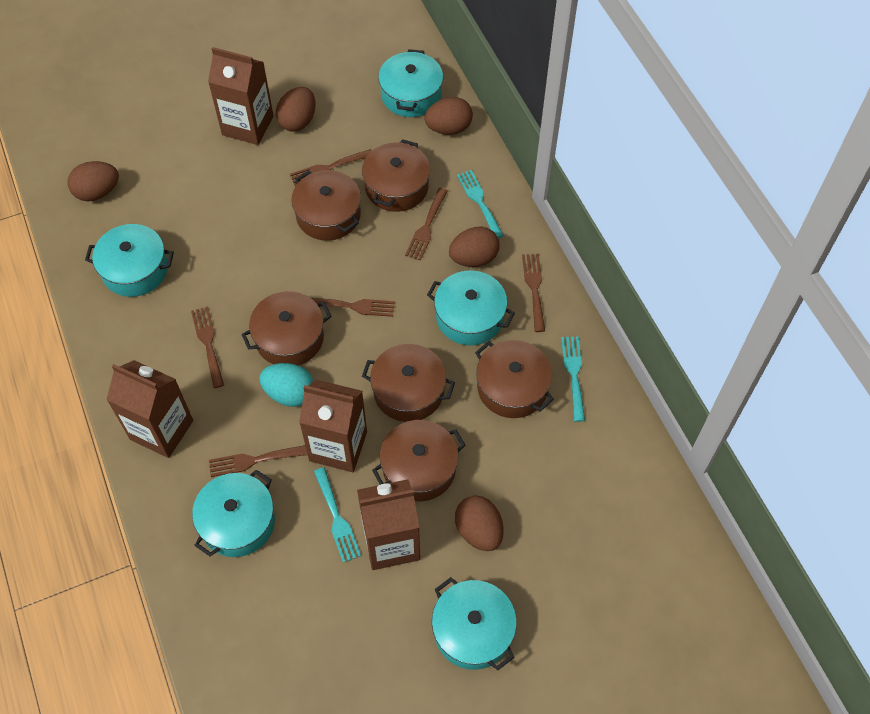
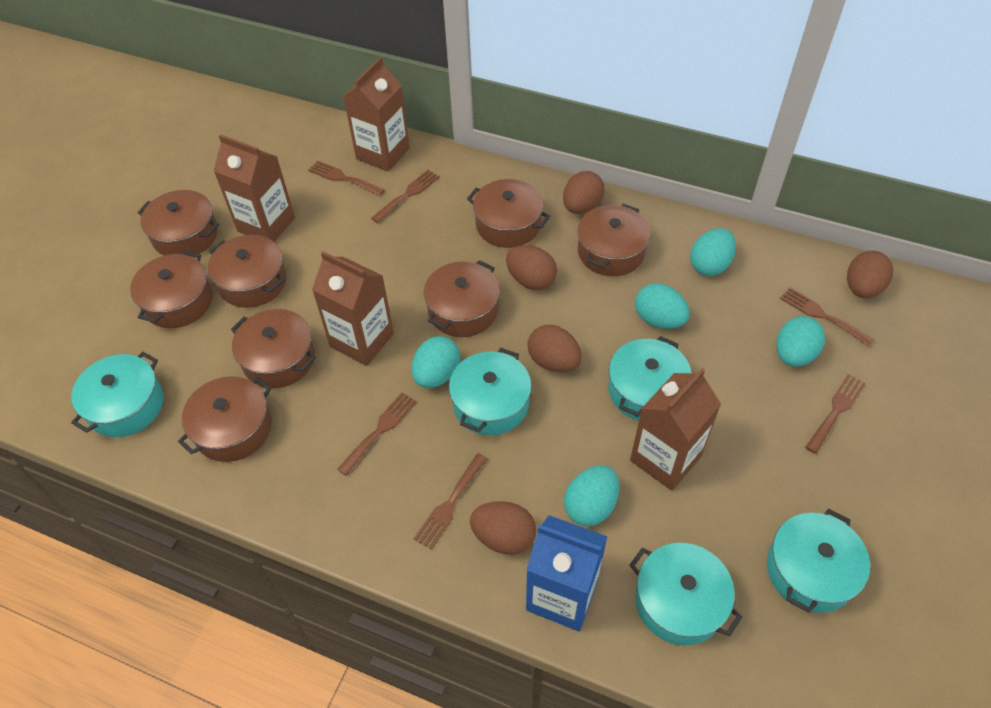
blue carton: 0 -> 1
brown pot: 6 -> 8
turquoise egg: 1 -> 5
turquoise fork: 3 -> 0

